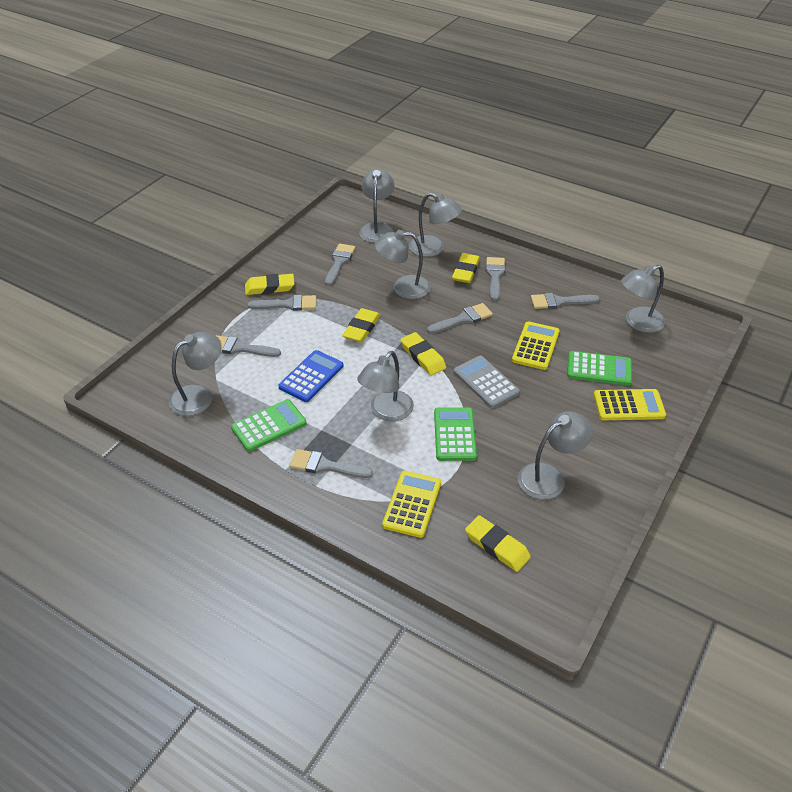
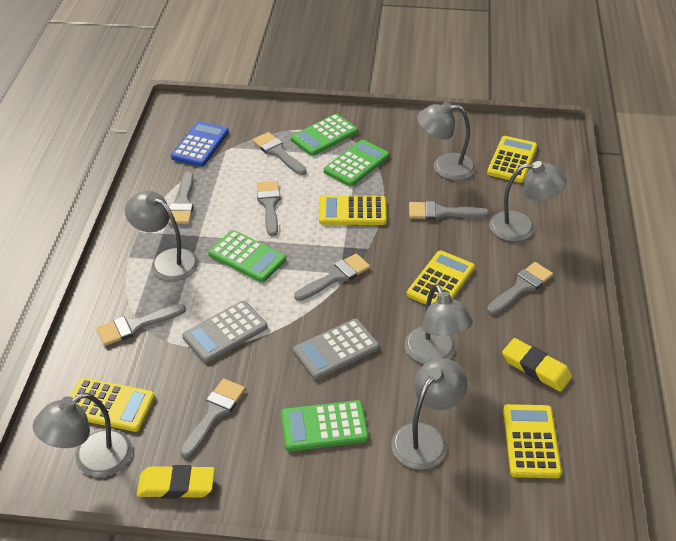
green calculator: 3 -> 4
grey brush: 7 -> 8
grey calculator: 1 -> 2
grey lamp: 7 -> 6
yellow calculator: 3 -> 5
yellow eraser: 5 -> 2

